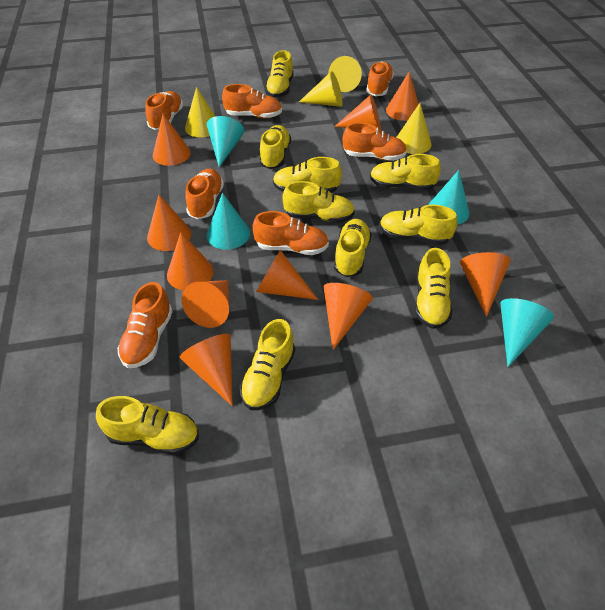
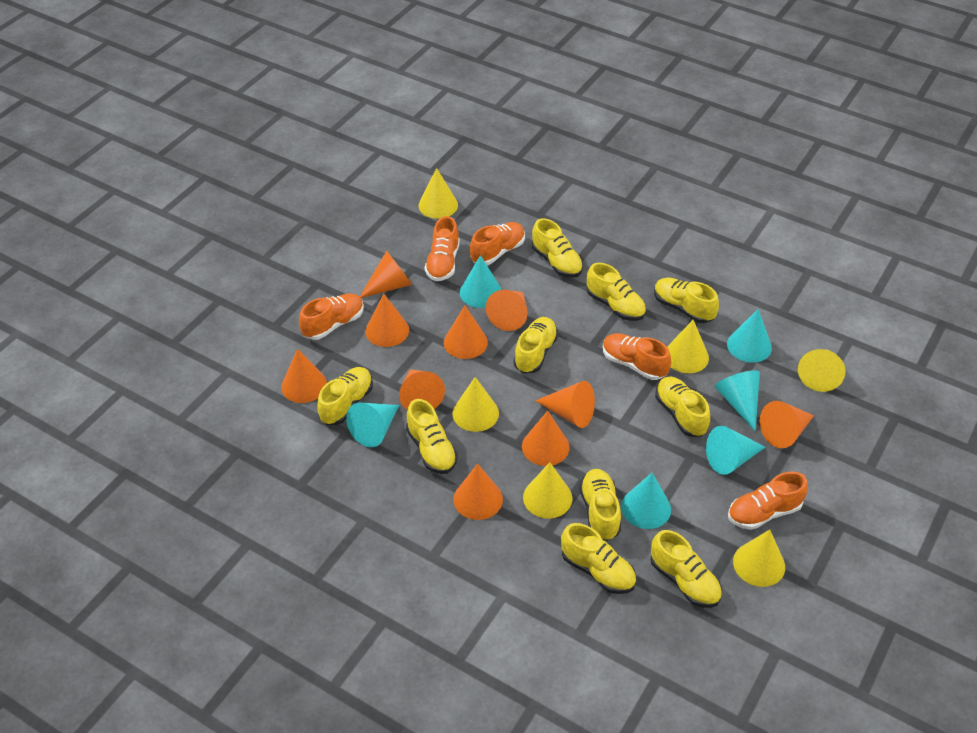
orange shoe: 7 -> 5
turquoise cone: 4 -> 6
yellow cone: 4 -> 6

